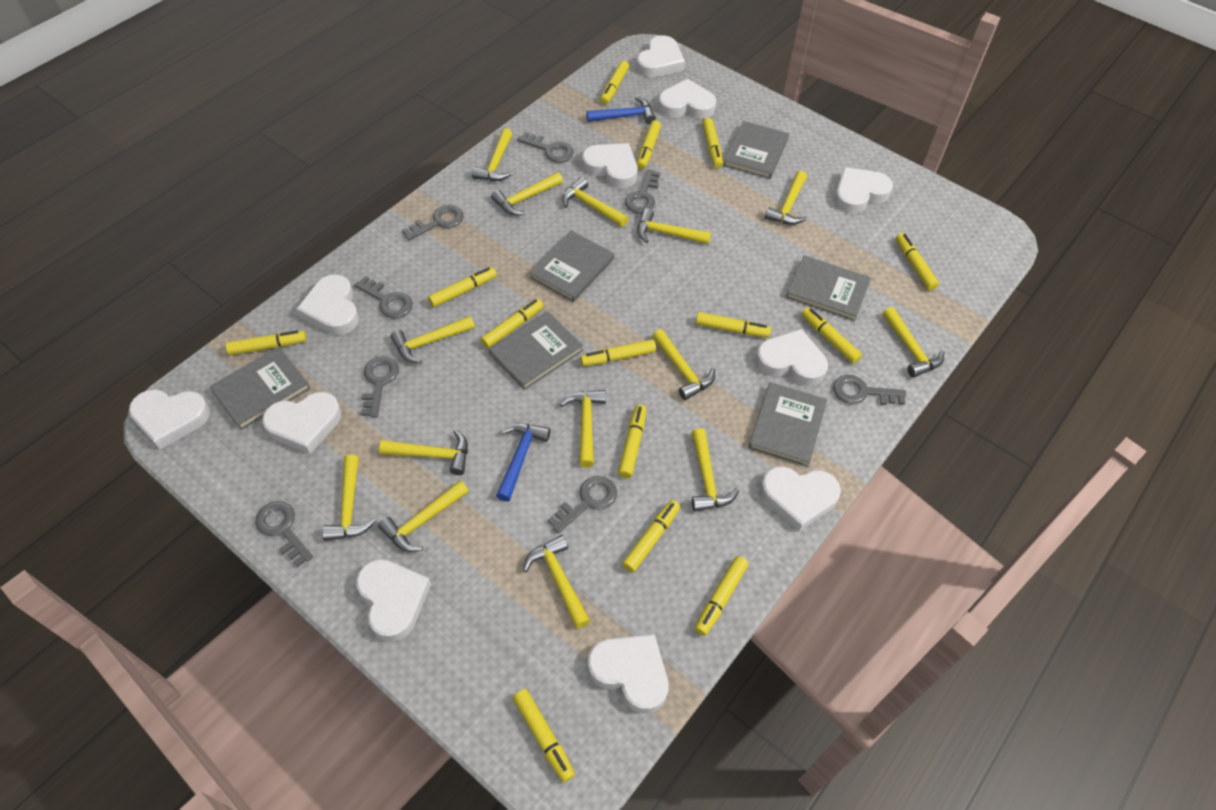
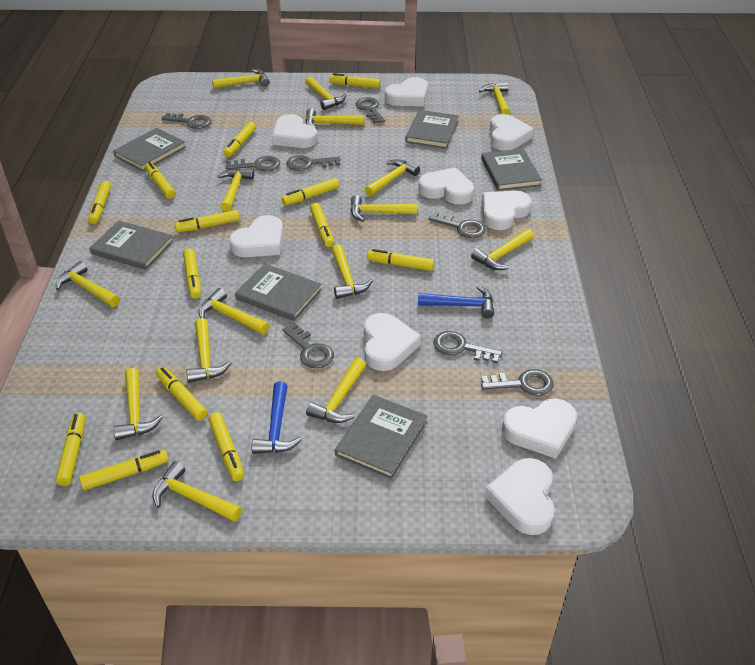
white heart: 11 -> 9
yellow hammer: 14 -> 15
yellow marker: 14 -> 13

